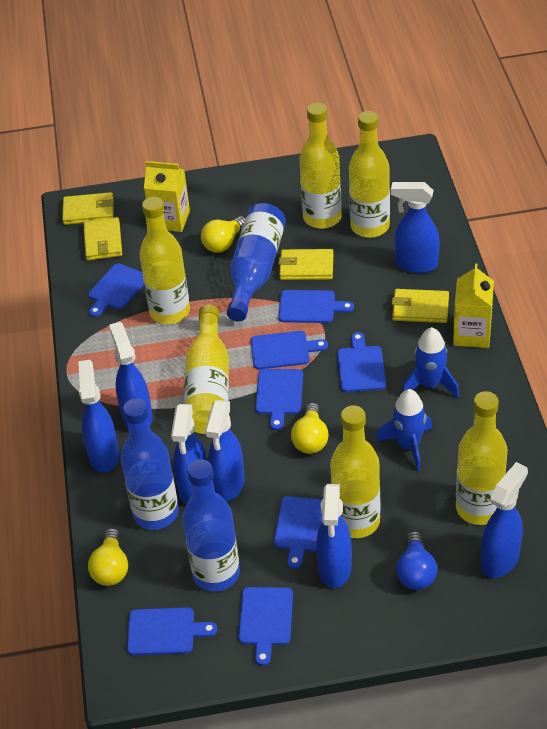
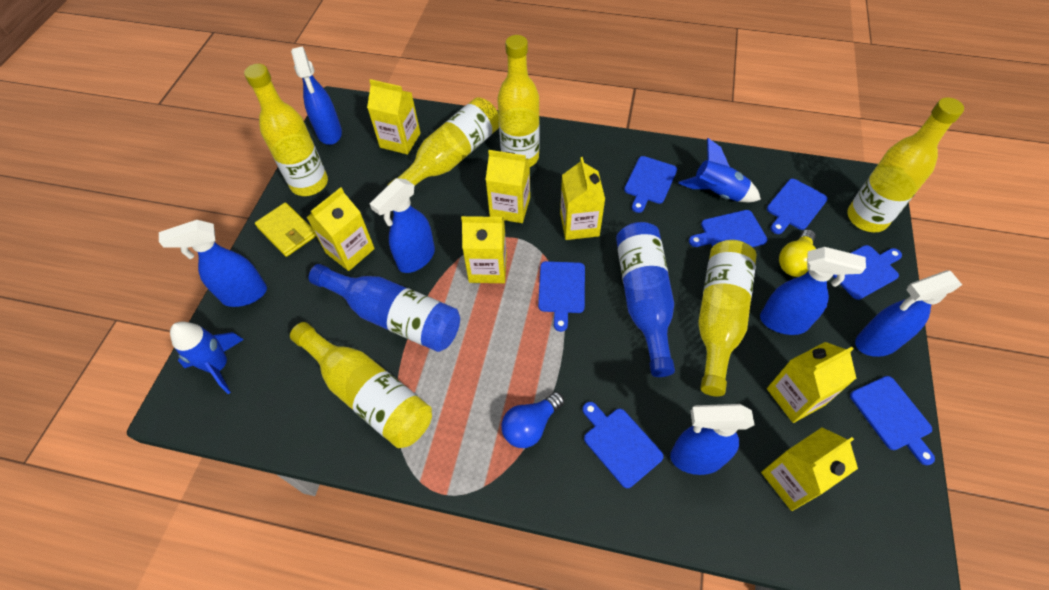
blue bottle: 3 -> 2
blue cutting board: 8 -> 7
blue spray bottle: 7 -> 6
yellow carton: 2 -> 7
yellow light bulb: 3 -> 1
yellow wallet: 4 -> 1

